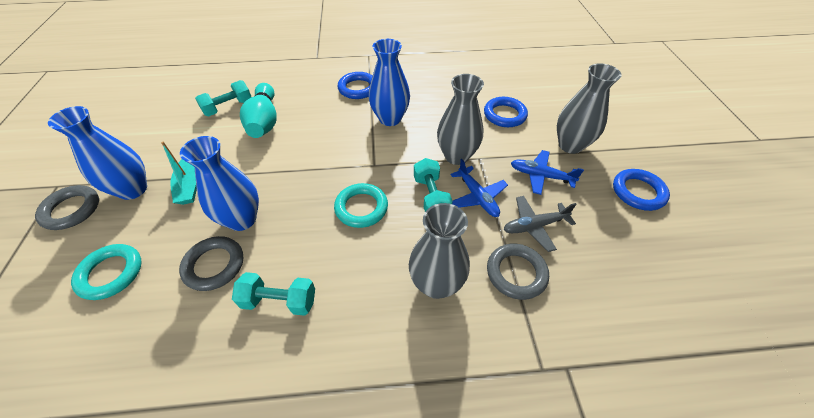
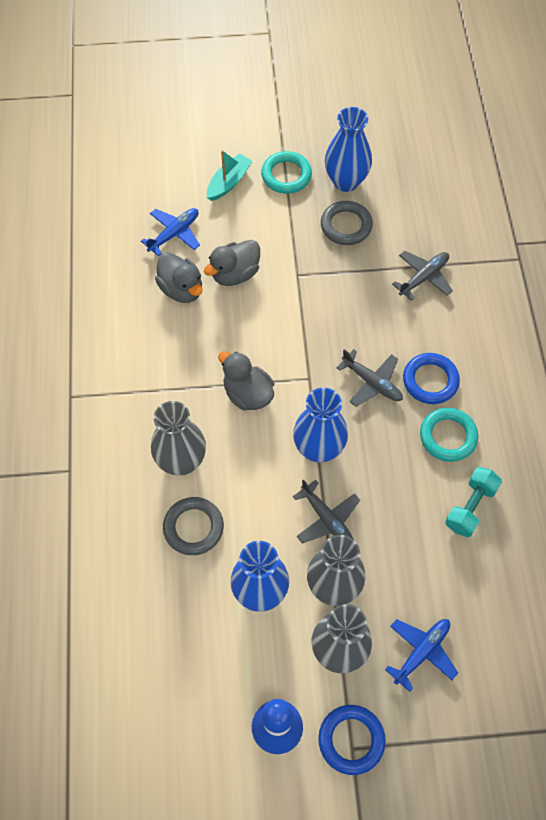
blue bowling pin: 0 -> 1
blue ring: 3 -> 2
grey duck: 0 -> 3
grey plane: 1 -> 3
grey ring: 3 -> 2
turquoise bowling pin: 1 -> 0
turquoise dumbbell: 3 -> 1

